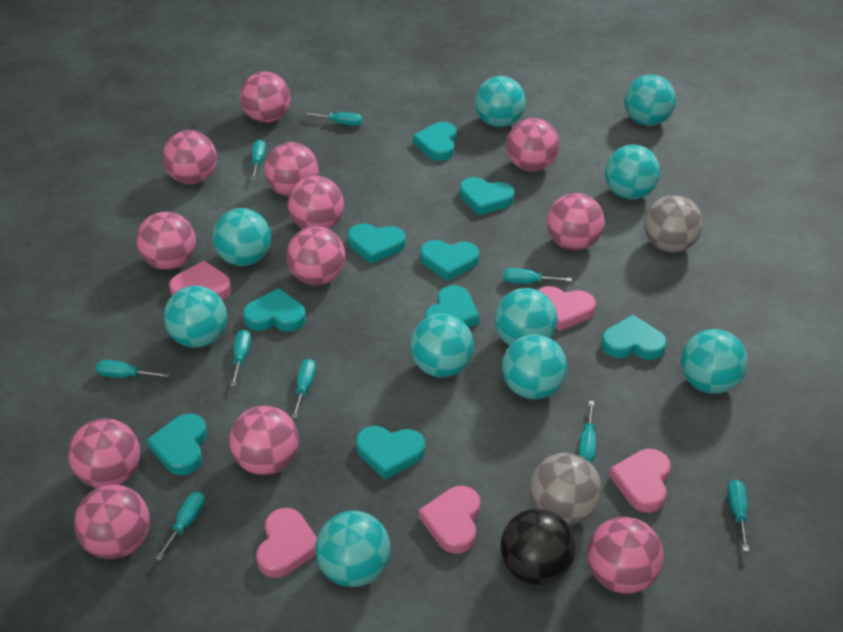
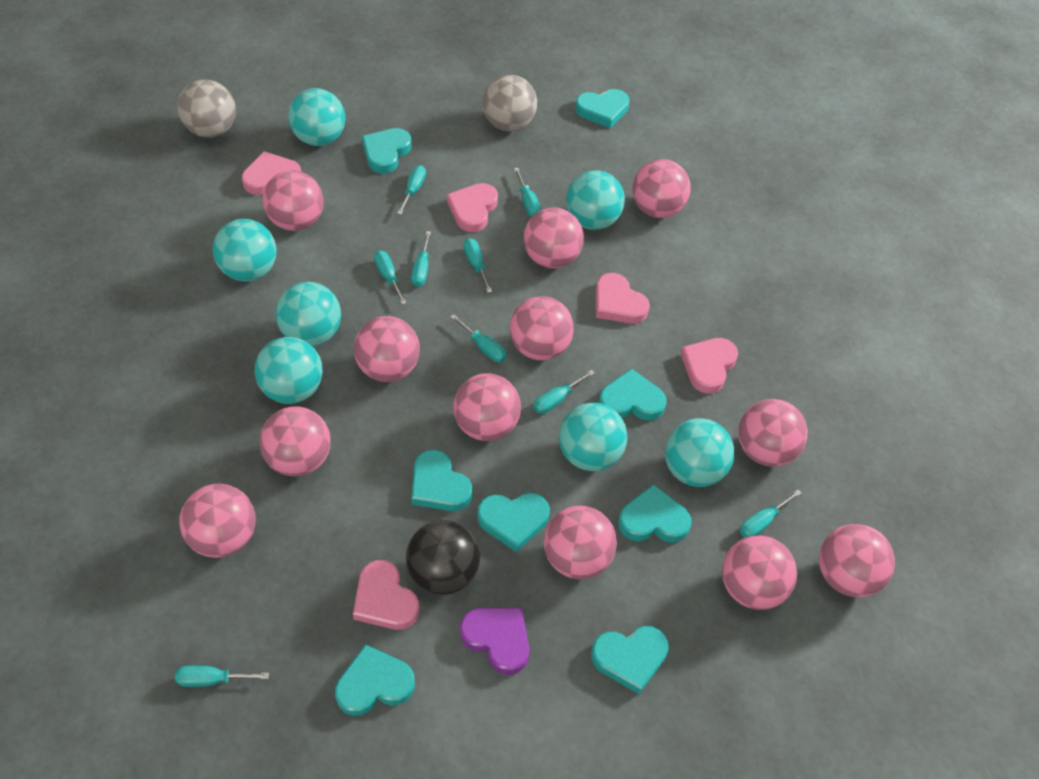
purple heart: 0 -> 1
turquoise ball: 10 -> 7
turquoise heart: 9 -> 8

